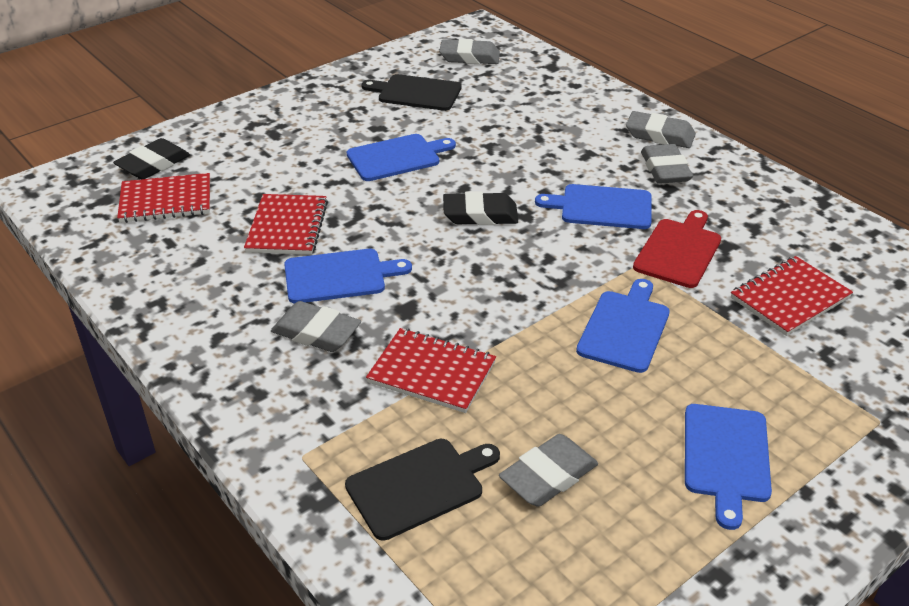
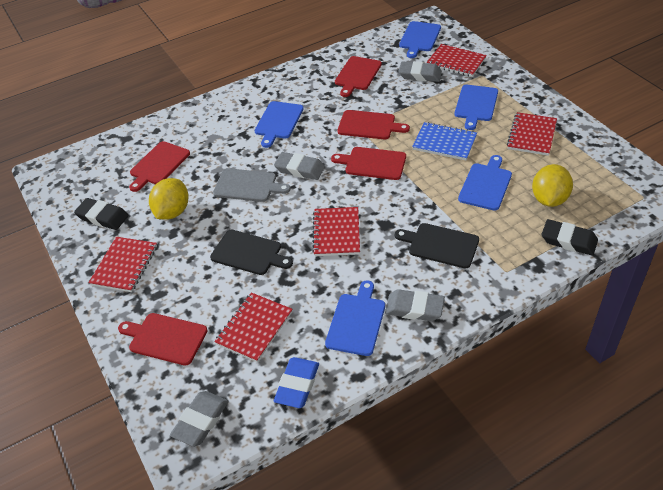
blue eraser: 0 -> 1
blue notebook: 0 -> 1
grey cutting board: 0 -> 1
grey eraser: 5 -> 4
red cutting board: 1 -> 5
red notebook: 4 -> 5
yellow lemon: 0 -> 2

